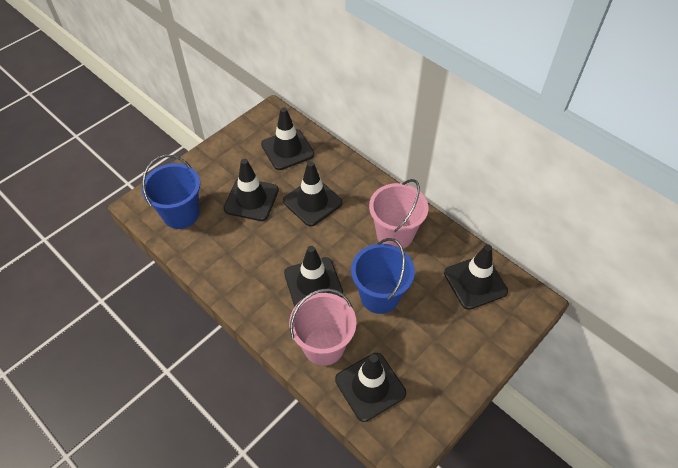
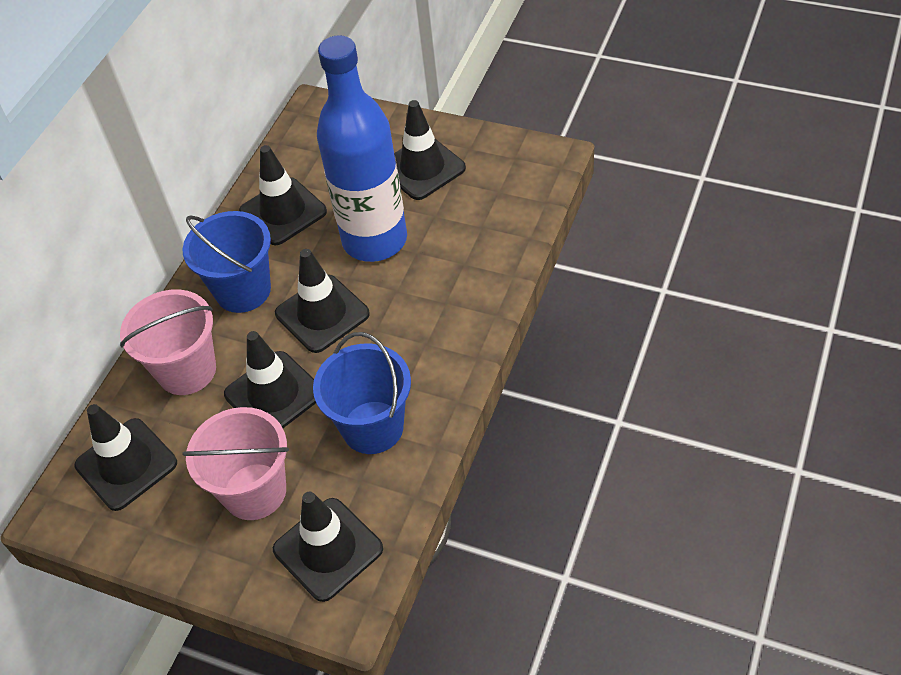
blue bottle: 0 -> 1

